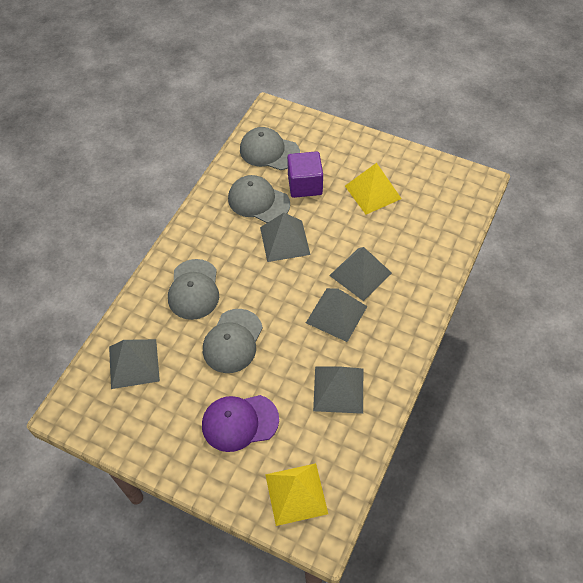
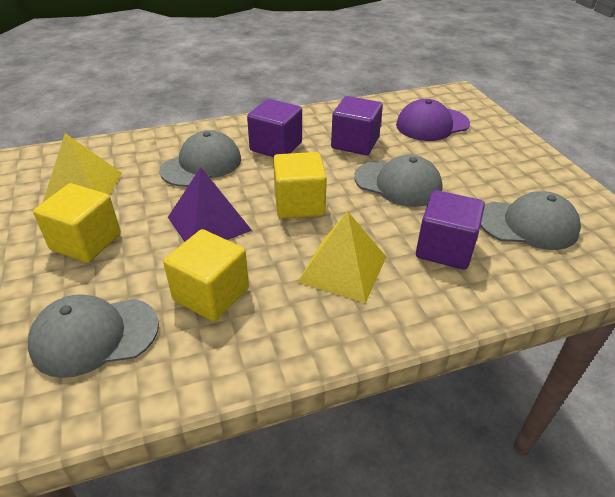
grey pyramid: 5 -> 0
purple cube: 1 -> 3
purple pyramid: 0 -> 1
yellow cube: 0 -> 3

